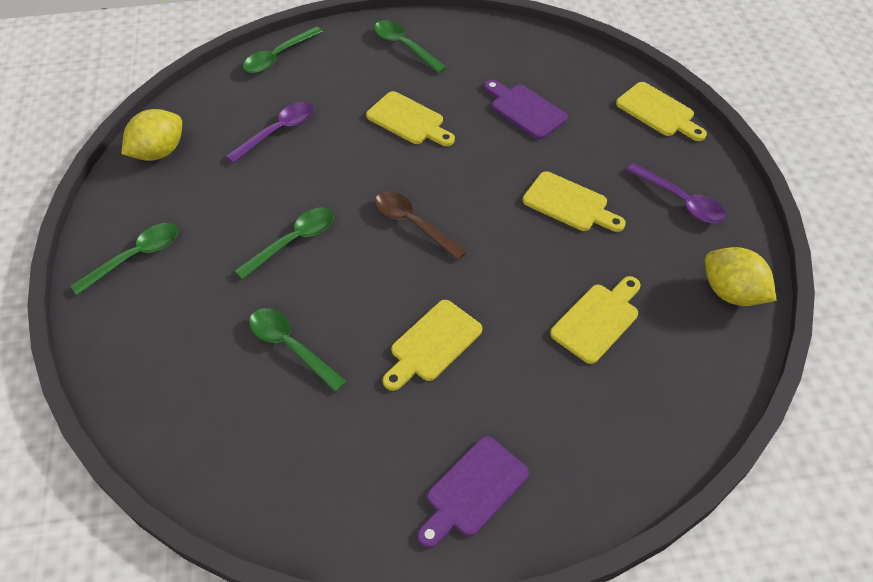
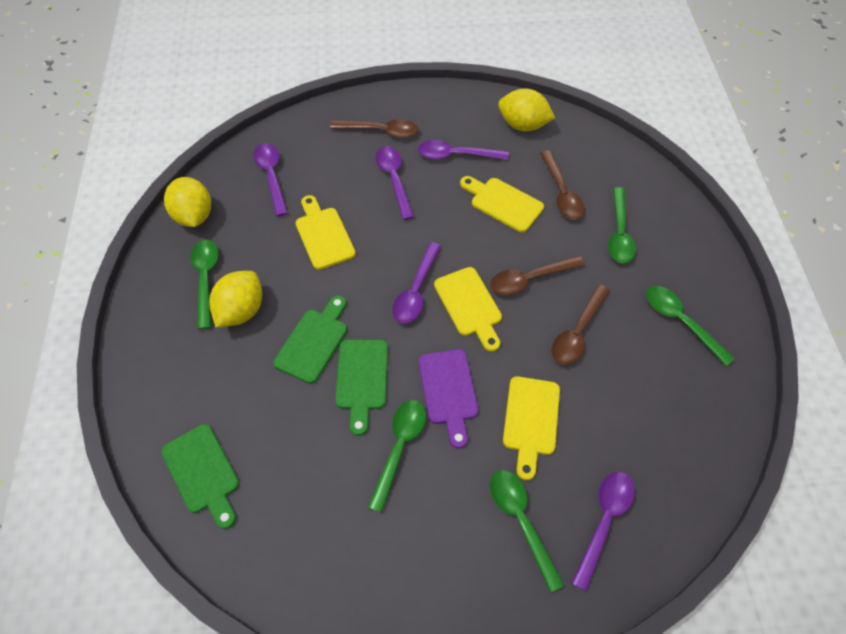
brown spoon: 1 -> 4
green cutting board: 0 -> 3
purple cutting board: 2 -> 1
purple spoon: 2 -> 5
yellow cutting board: 5 -> 4
yellow lemon: 2 -> 3

